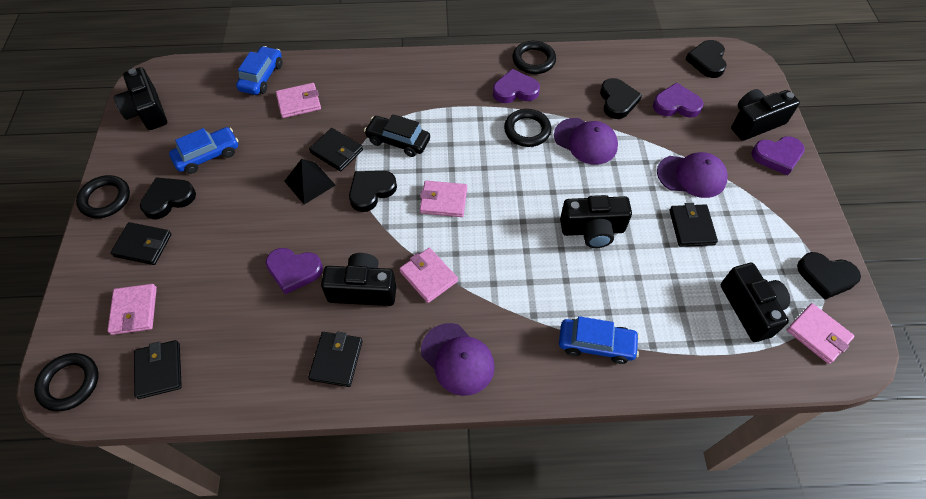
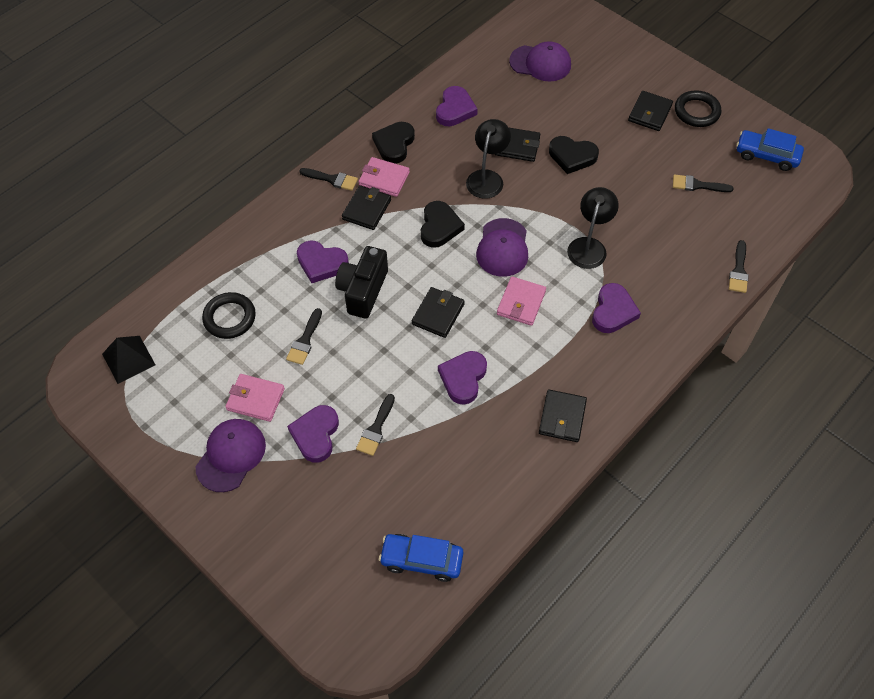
black brush: 0 -> 5
black camera: 5 -> 1
black car: 1 -> 0
black heart: 5 -> 3
black lamp: 0 -> 2
black ring: 4 -> 2
blue car: 3 -> 2
pink wallet: 5 -> 3
purple heart: 4 -> 5

